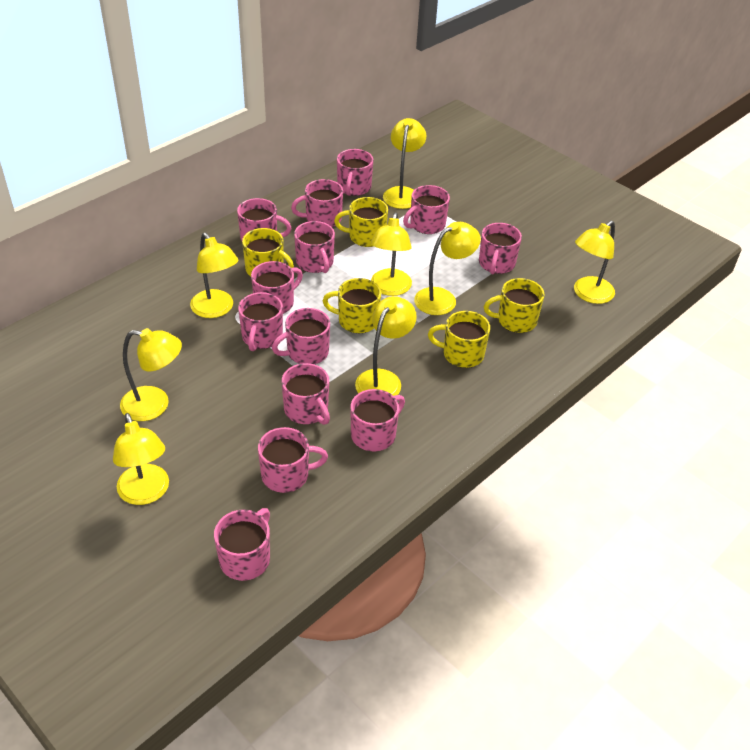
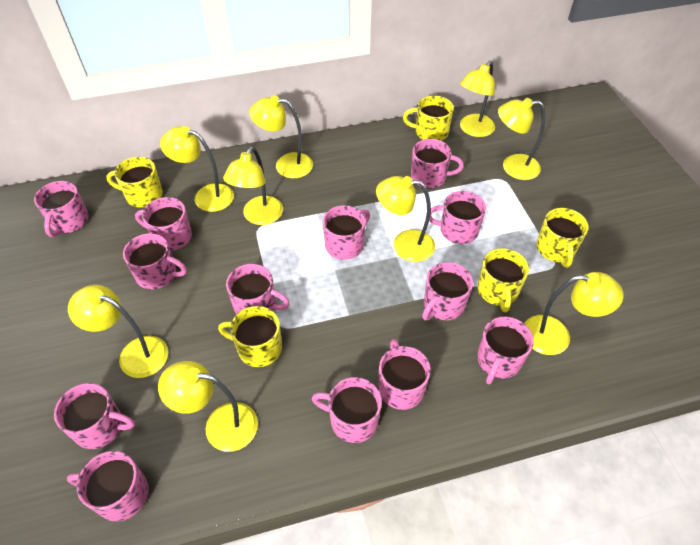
yellow lamp: 8 -> 9

